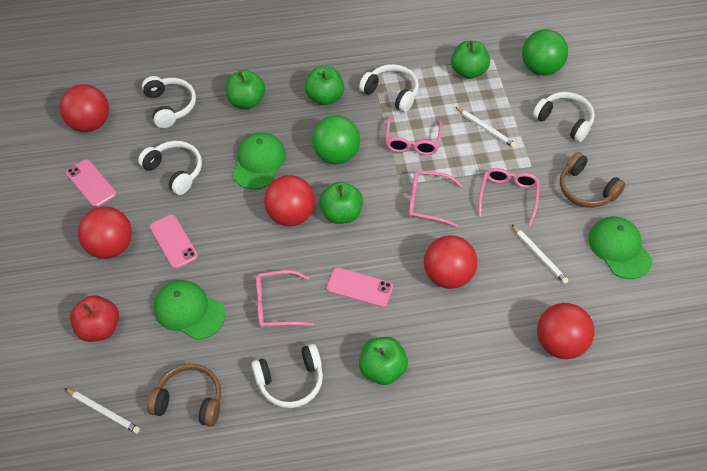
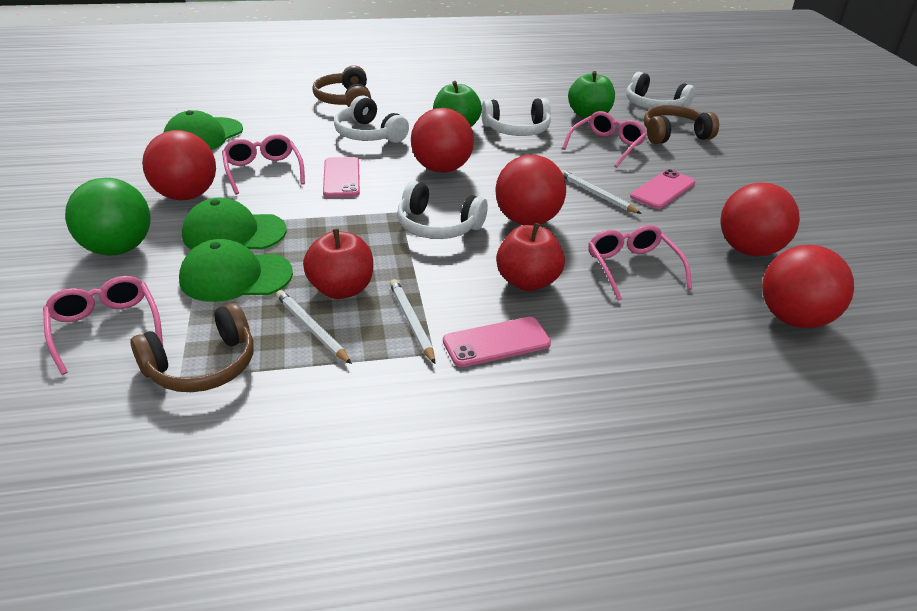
brown headphones: 2 -> 3
green apple: 5 -> 2
green ball: 2 -> 1
red apple: 1 -> 2
white headphones: 5 -> 4

